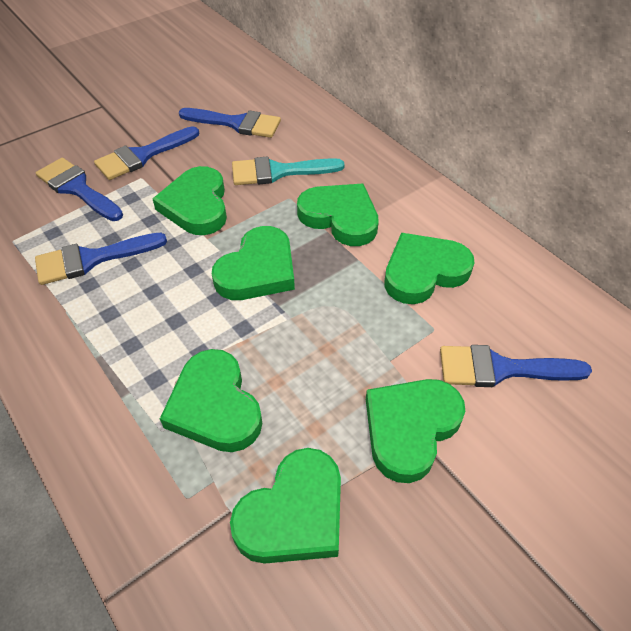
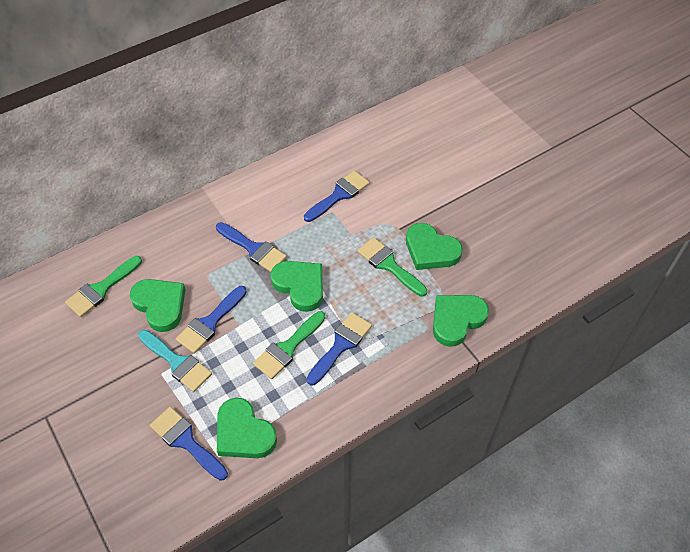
green brush: 0 -> 3
green heart: 7 -> 5

